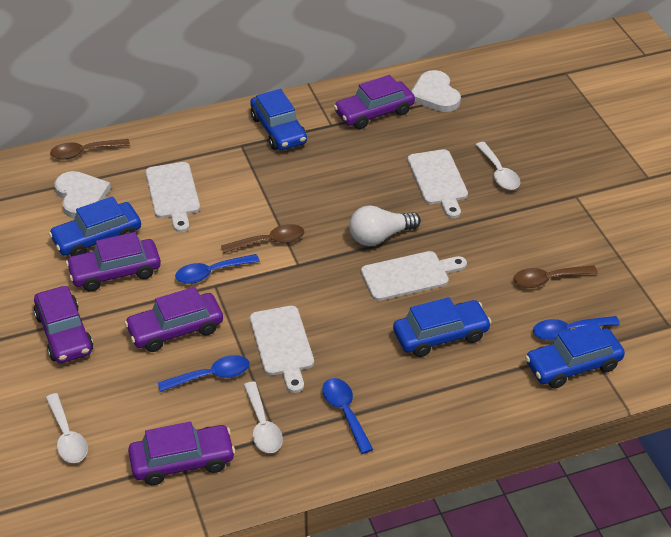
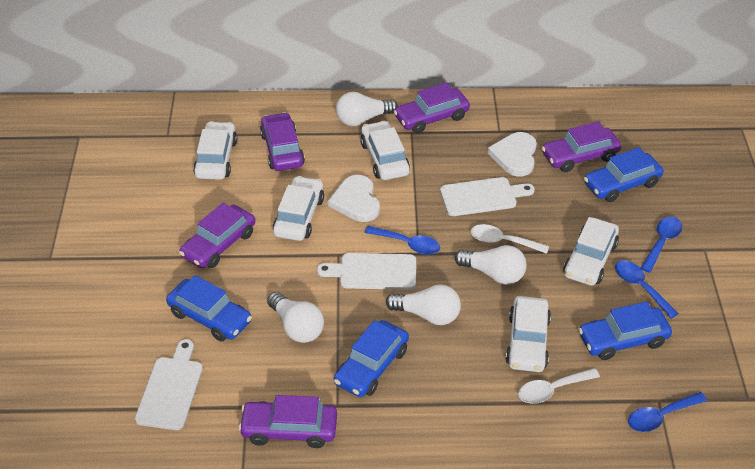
brown spoon: 3 -> 0
white car: 0 -> 5
white cutting board: 4 -> 3
white light bulb: 1 -> 4
white spoon: 3 -> 2

